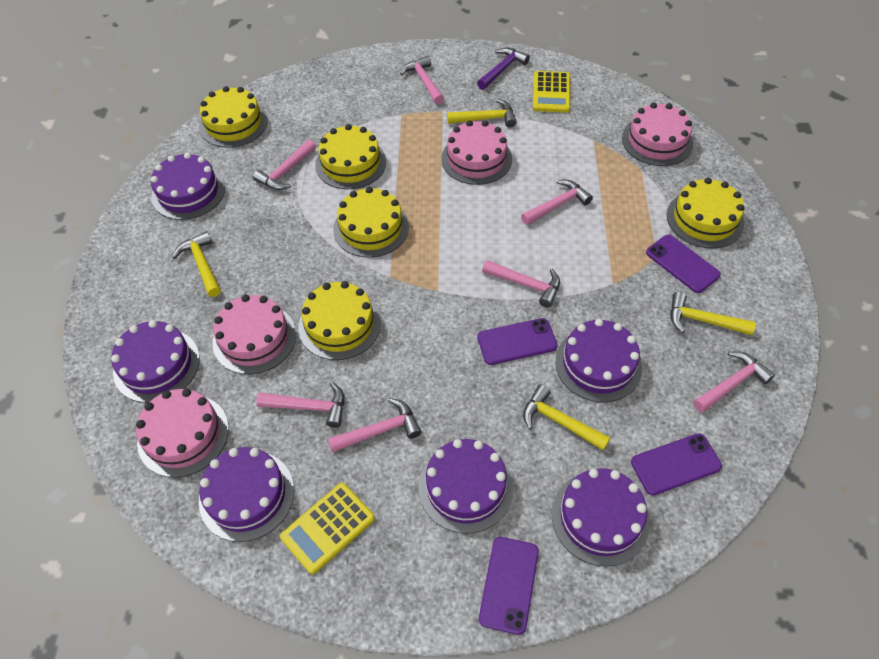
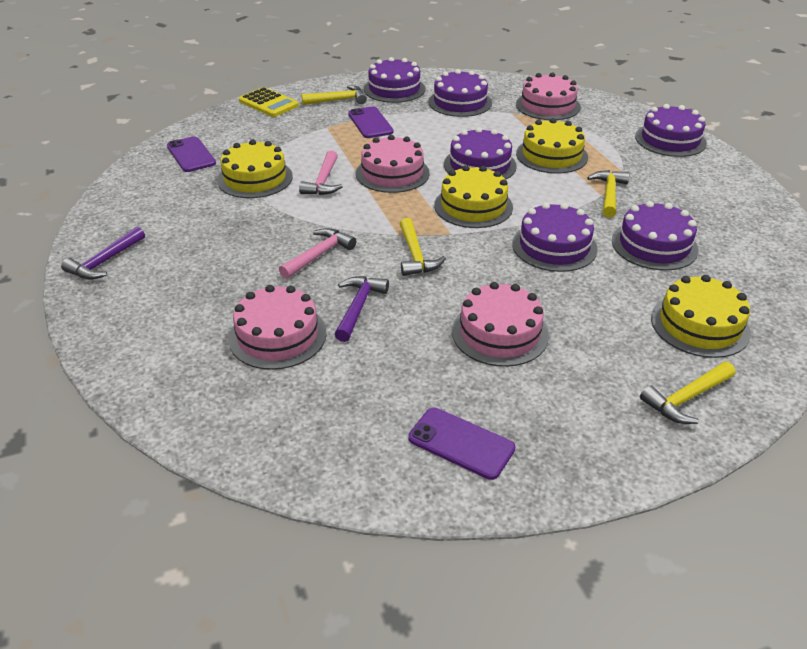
pink hammer: 7 -> 2
purple hammer: 1 -> 2
purple phone: 4 -> 3
yellow cake: 5 -> 4
yellow calculator: 2 -> 1

